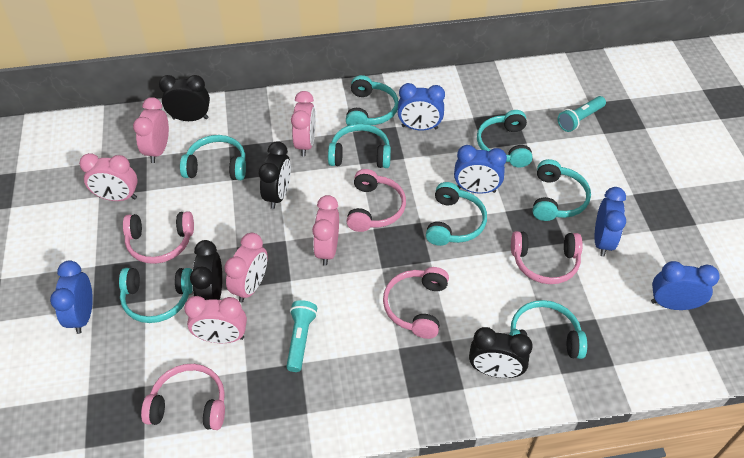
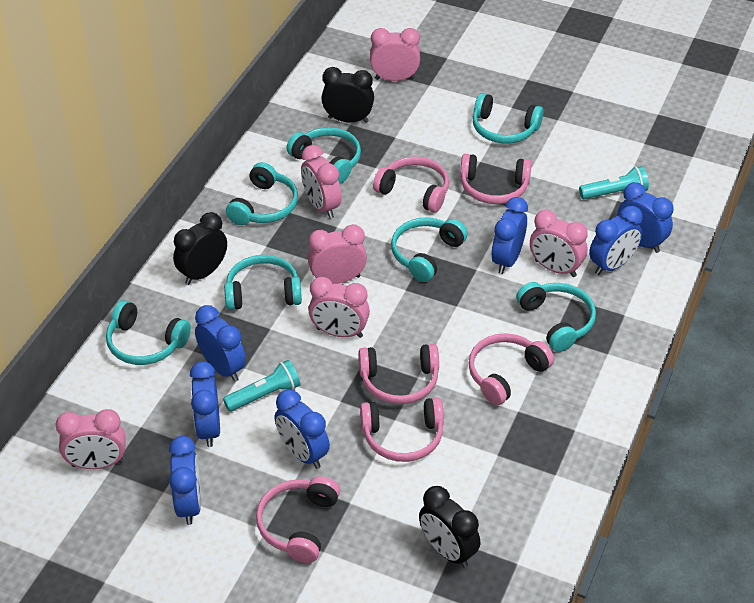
black clock: 4 -> 3
blue clock: 5 -> 7
pink headphones: 5 -> 6
turquoise headphones: 8 -> 7

